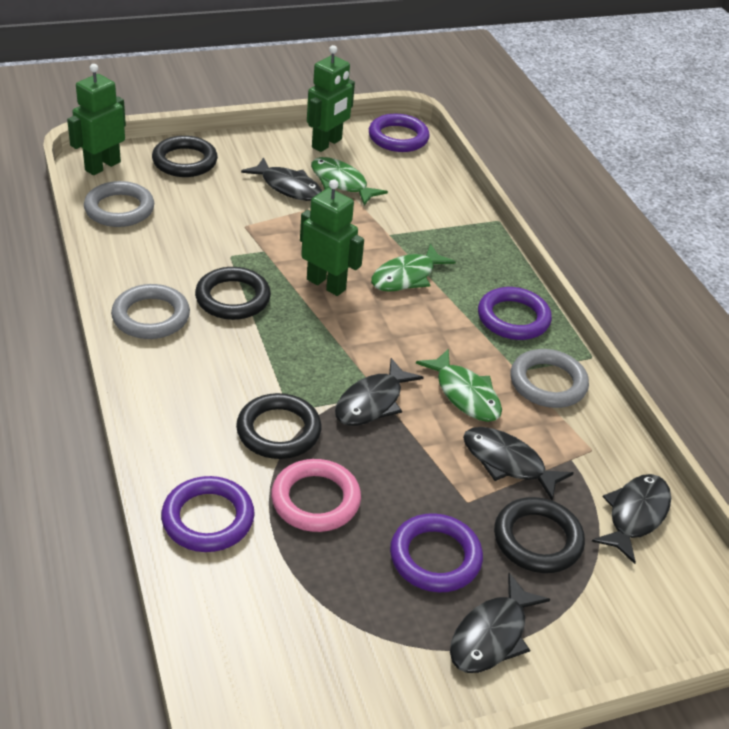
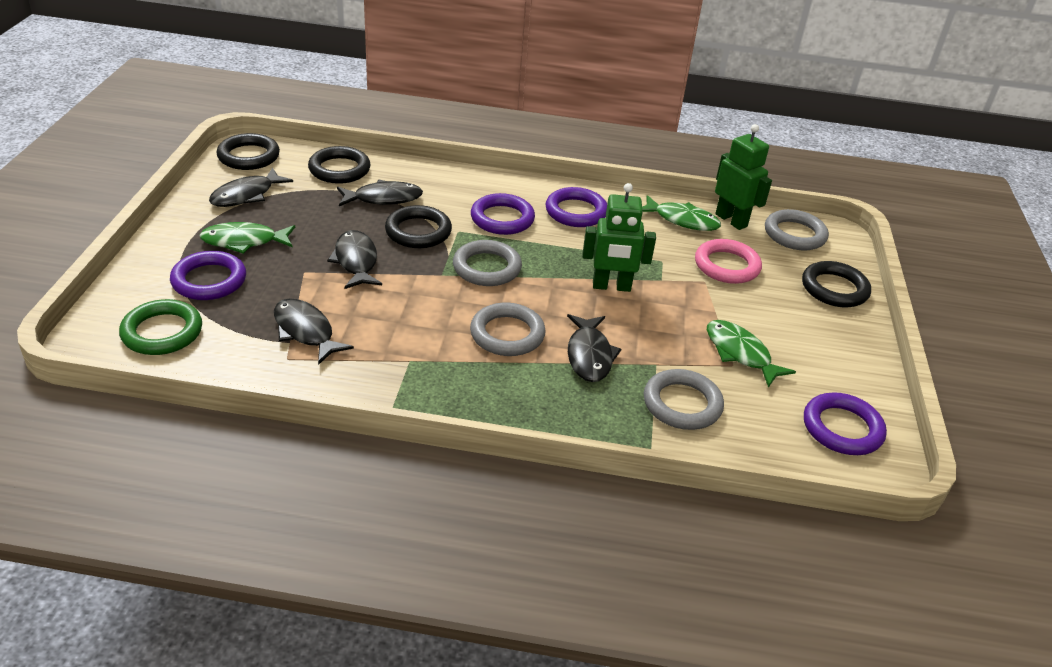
green ring: 0 -> 1
green robot: 3 -> 2
grey ring: 3 -> 4

